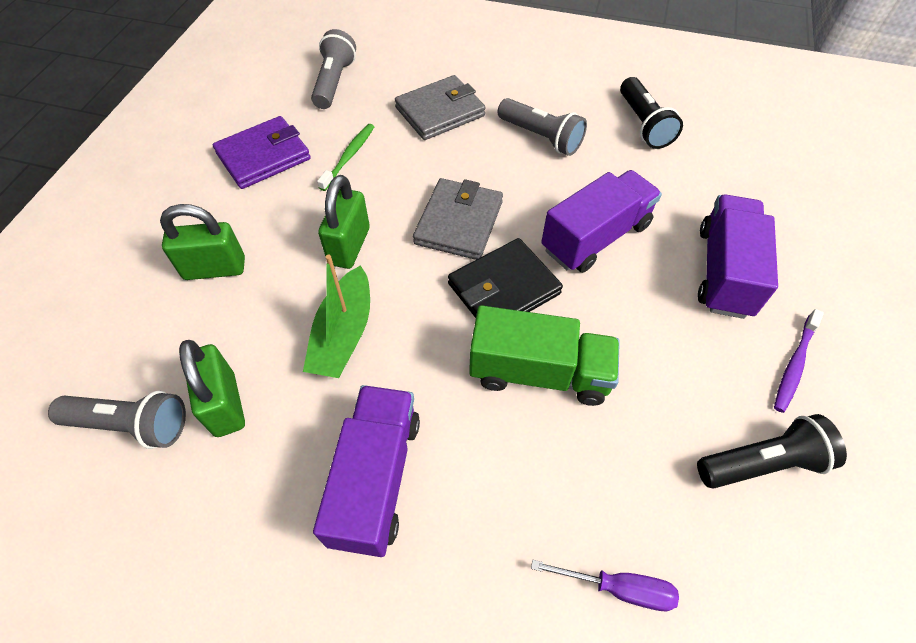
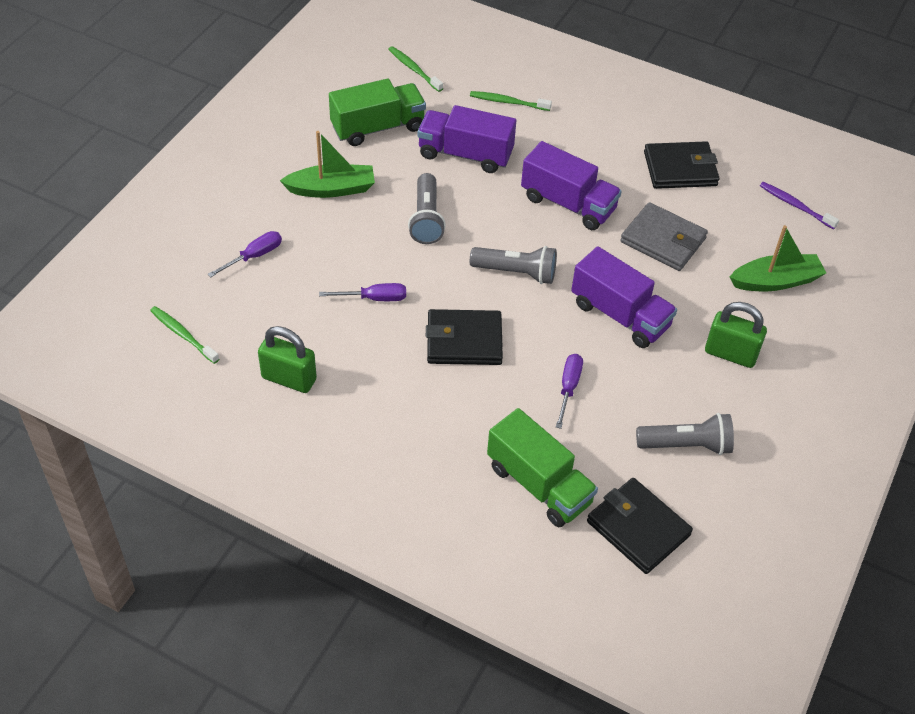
black flashlight: 2 -> 0
black wallet: 1 -> 3
green boat: 1 -> 2
green padlock: 3 -> 2
green toothbrush: 1 -> 3
green truck: 1 -> 2
grey wallet: 2 -> 1
purple screwdriver: 1 -> 3
purple wallet: 1 -> 0

